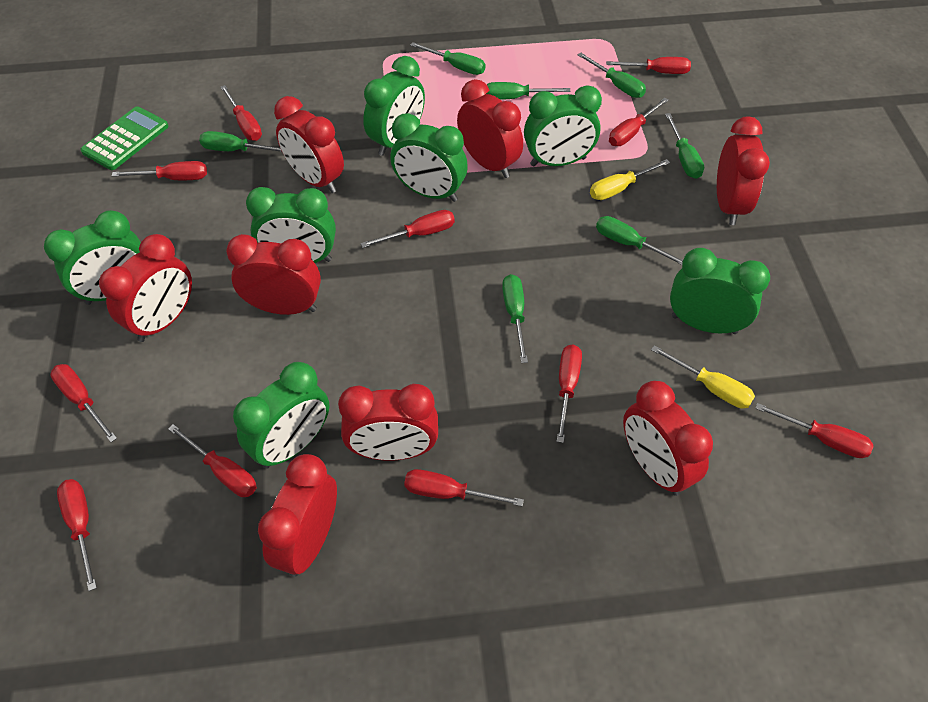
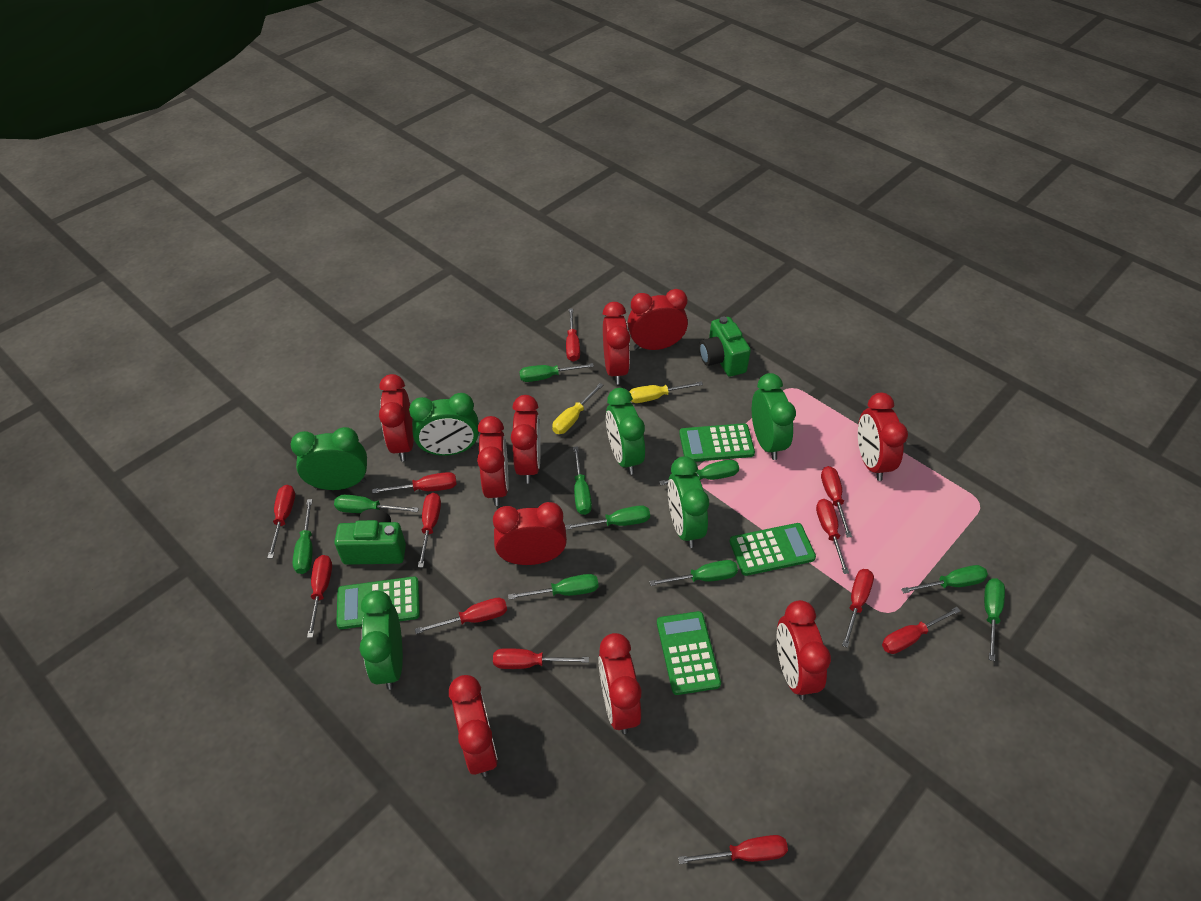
green calculator: 1 -> 4
green camera: 0 -> 2
green clock: 7 -> 6
green screwdriver: 7 -> 10
red clock: 8 -> 10
red screwdriver: 11 -> 12

